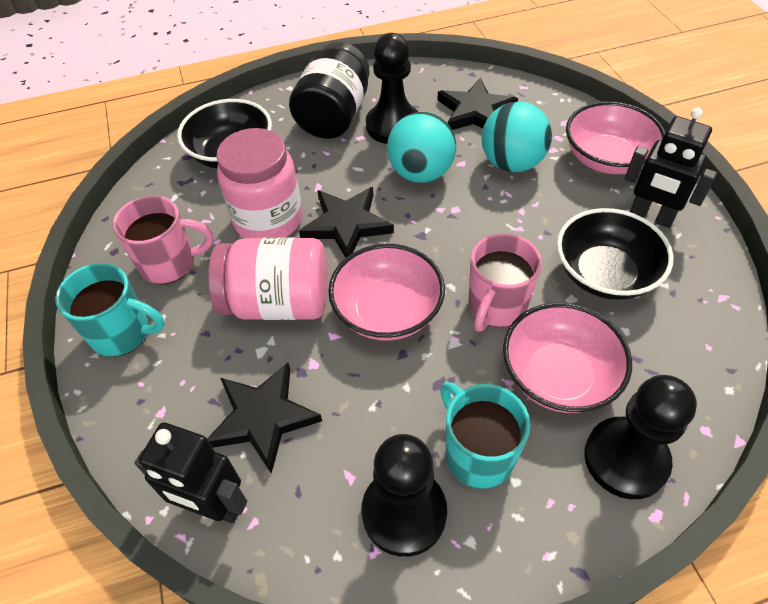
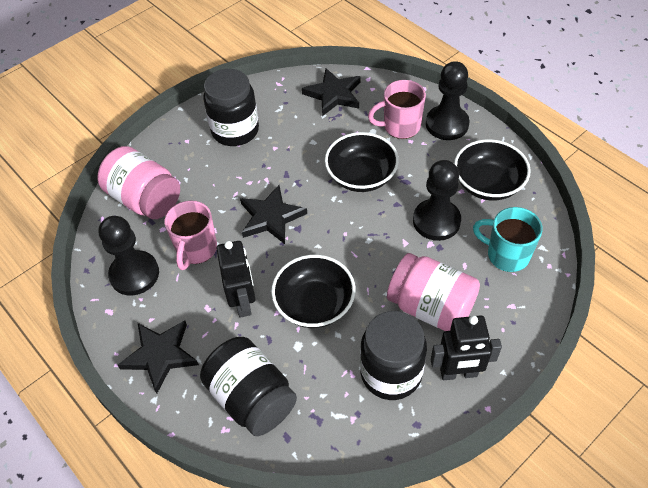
black bowl: 2 -> 3
black jar: 1 -> 3
pink bowl: 3 -> 0
turquoise ball: 2 -> 0
turquoise mug: 2 -> 1

